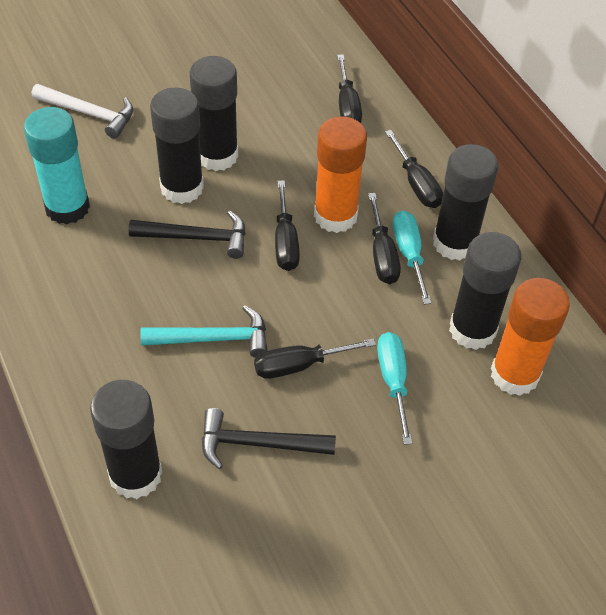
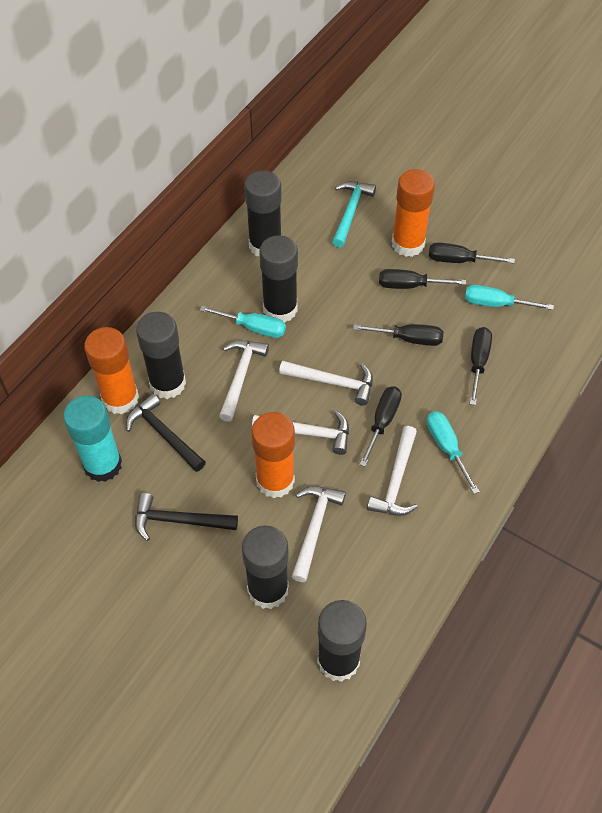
orange glue stick: 2 -> 3
turquoise screwdriver: 2 -> 3
white hammer: 1 -> 5

